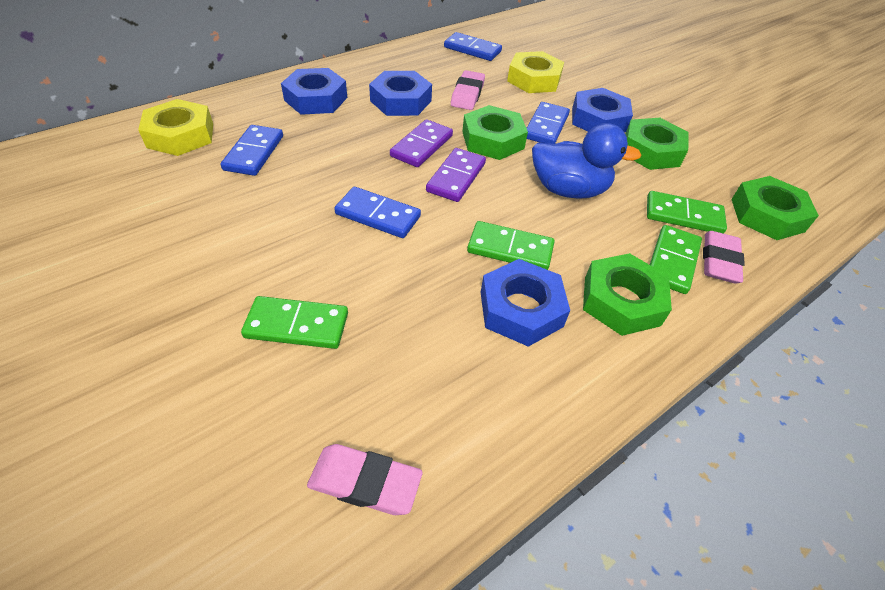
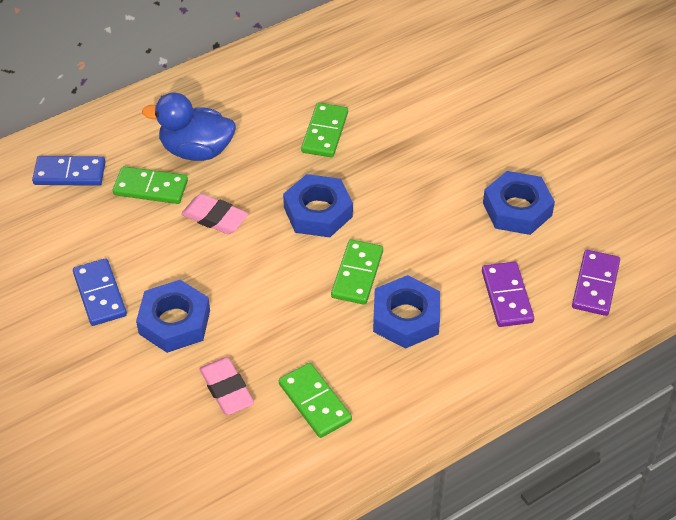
blue domino: 4 -> 2
green nut: 4 -> 0
pink eraser: 3 -> 2
yellow nut: 2 -> 0

